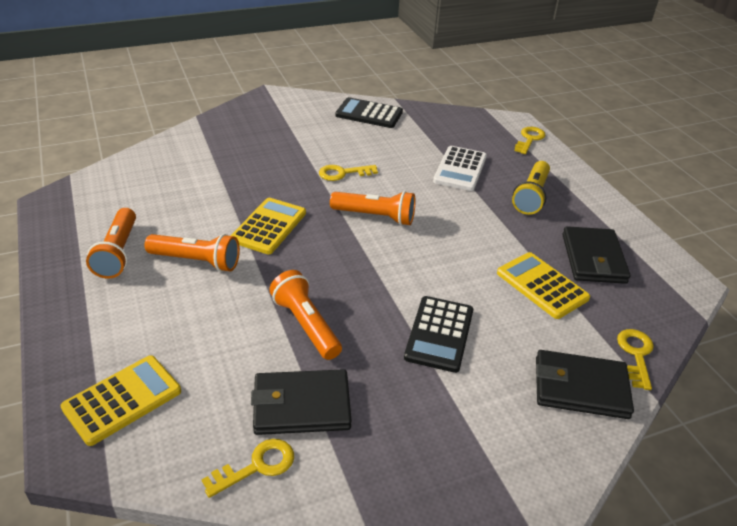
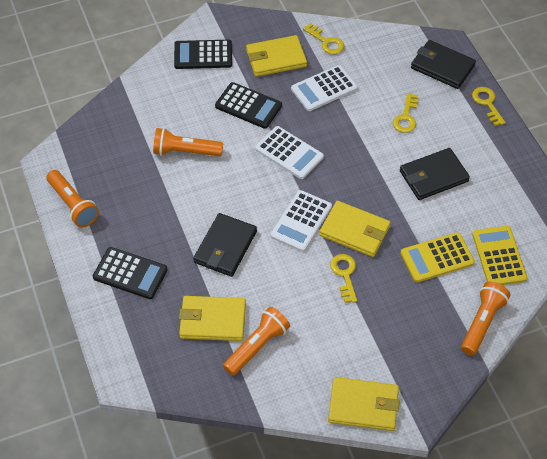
black calculator: 2 -> 3
white calculator: 1 -> 3
yellow calculator: 3 -> 2
yellow flashlight: 1 -> 0
yellow wallet: 0 -> 4

